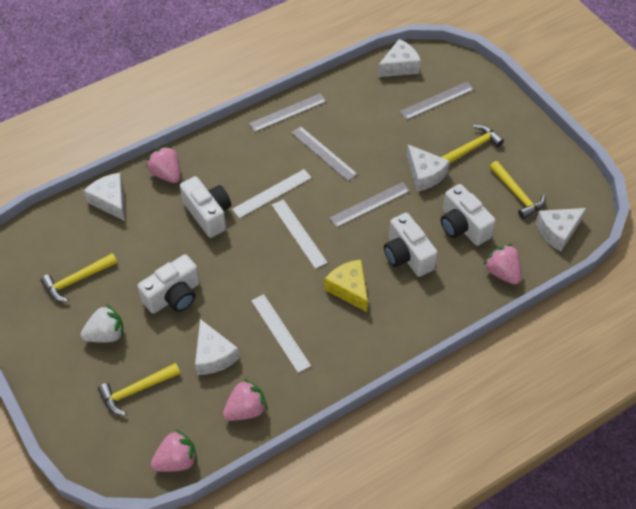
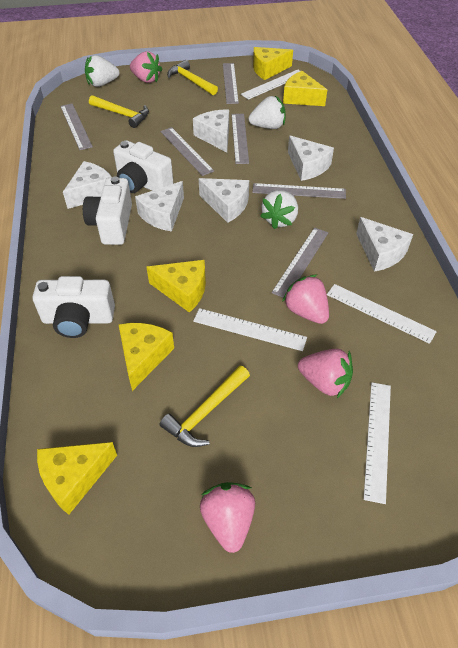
grey ruler: 4 -> 6
white camera: 4 -> 3
white cheese: 5 -> 6
white ruler: 3 -> 4
white strawberry: 1 -> 3
yellow cheese: 1 -> 5
yellow hammer: 4 -> 3

